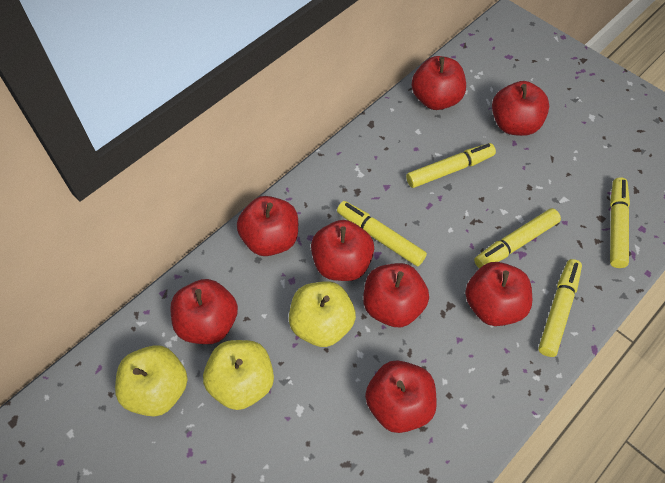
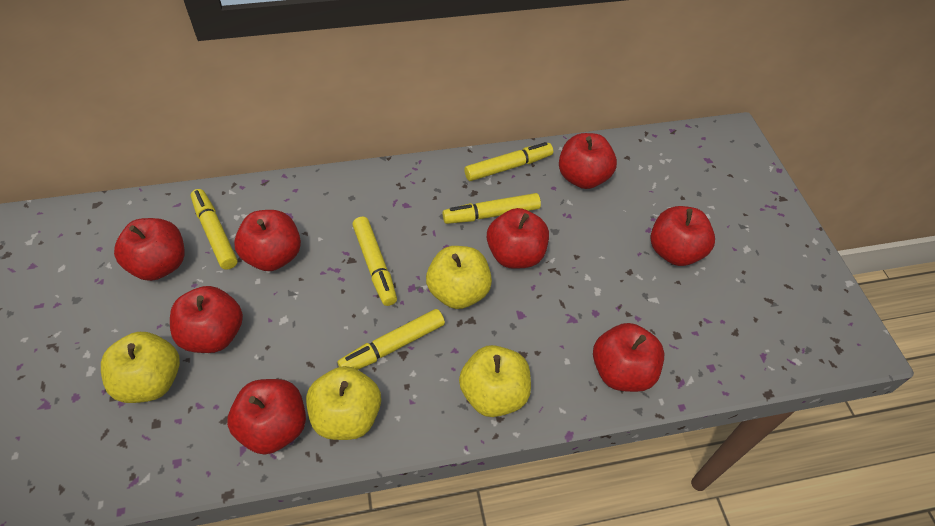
yellow apple: 3 -> 4

